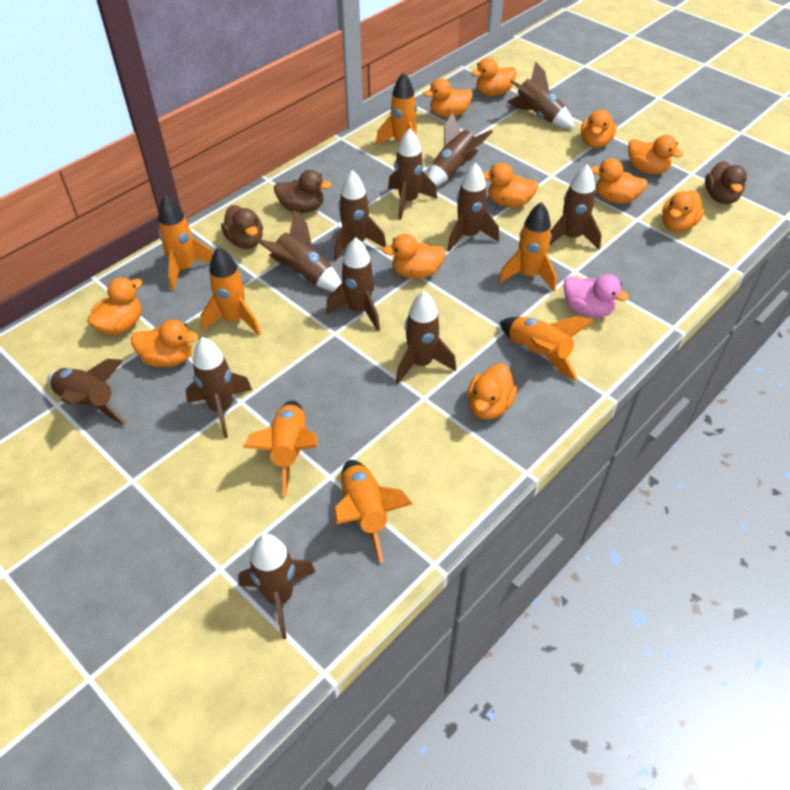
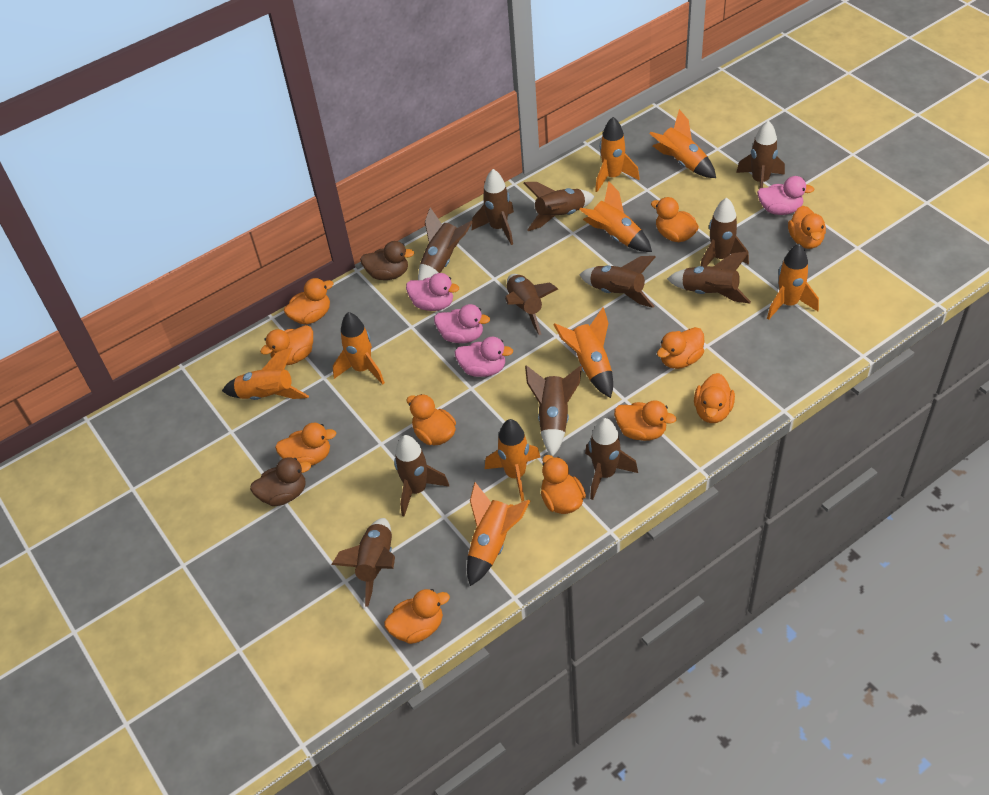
brown duck: 3 -> 2
orange rocket: 7 -> 9
pink duck: 1 -> 4

